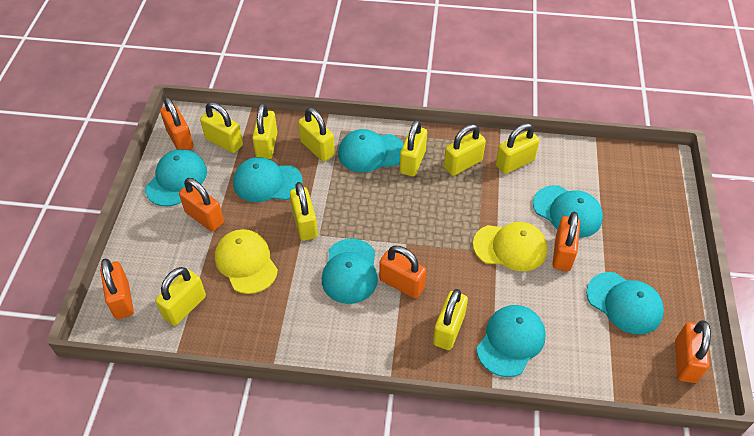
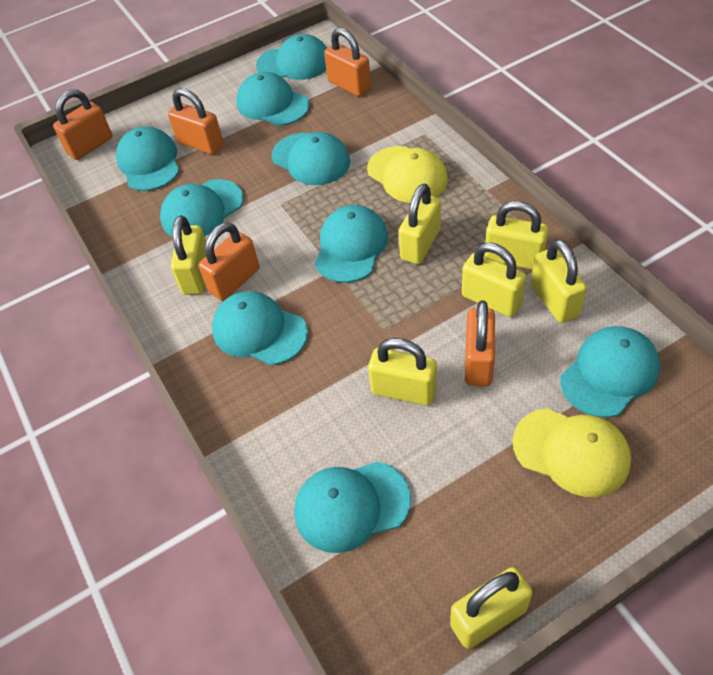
orange padlock: 6 -> 5
turquoise cap: 7 -> 9
yellow padlock: 9 -> 7

